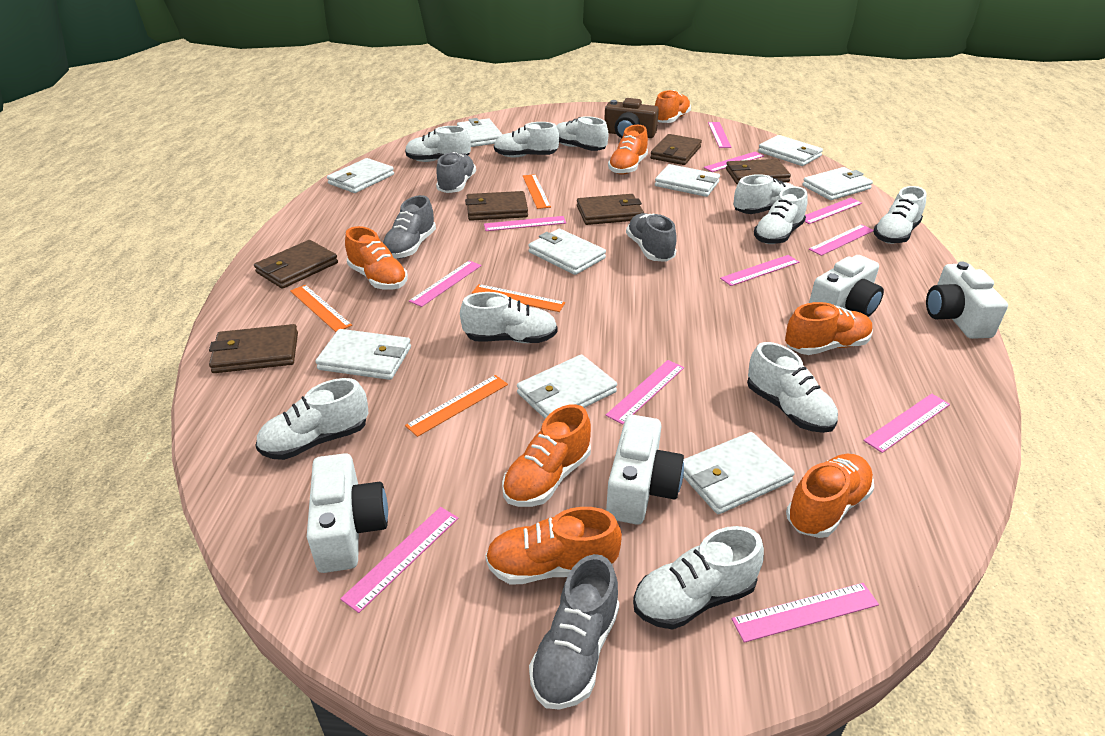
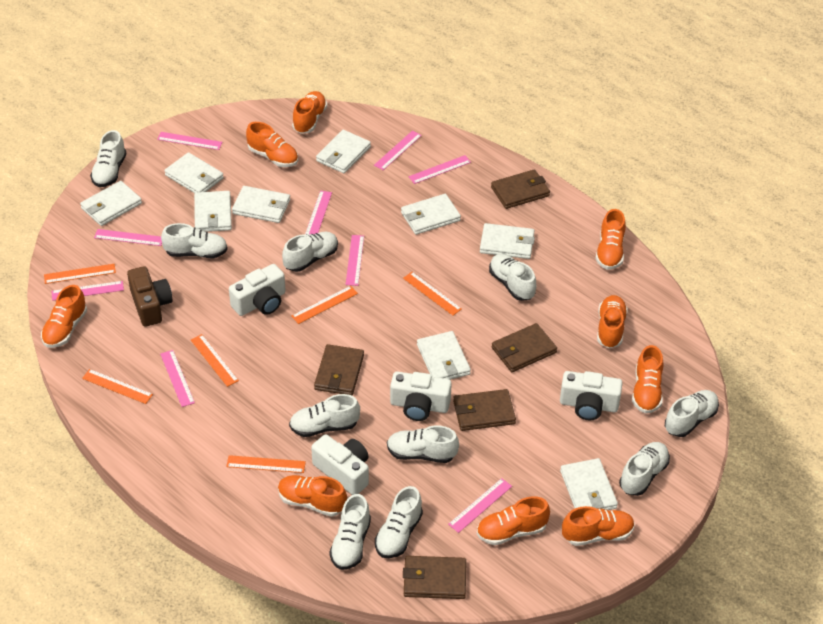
brown wallet: 6 -> 5
grey shoe: 4 -> 0
orange ruler: 4 -> 6
orange shoe: 7 -> 9
pink ruler: 11 -> 9

